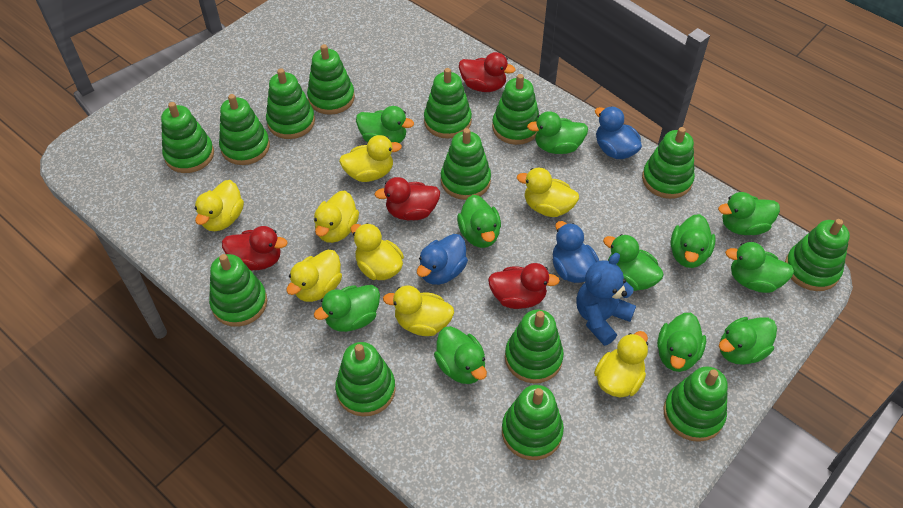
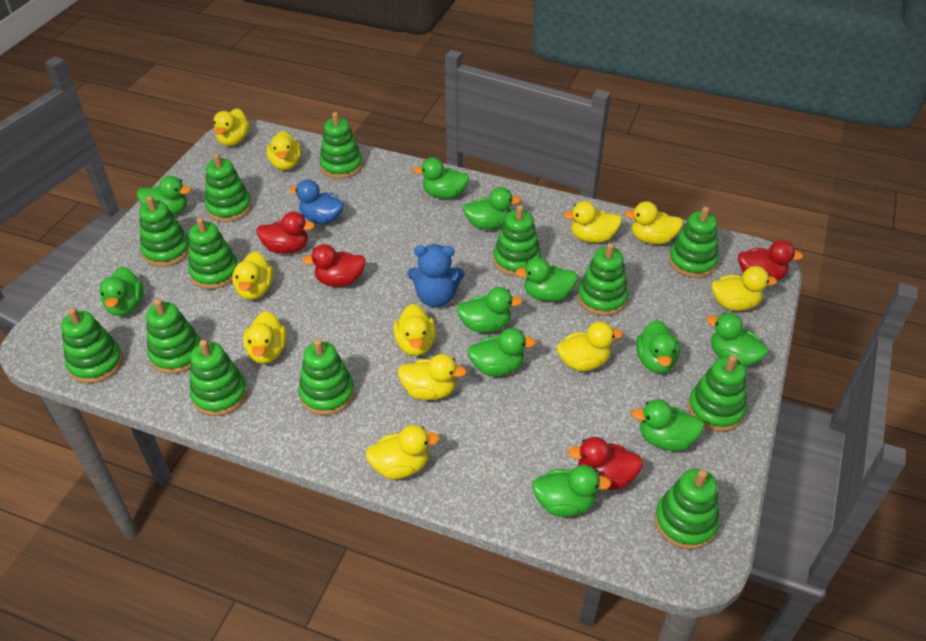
blue duck: 3 -> 1
green stacking toy: 14 -> 13
yellow duck: 8 -> 11

